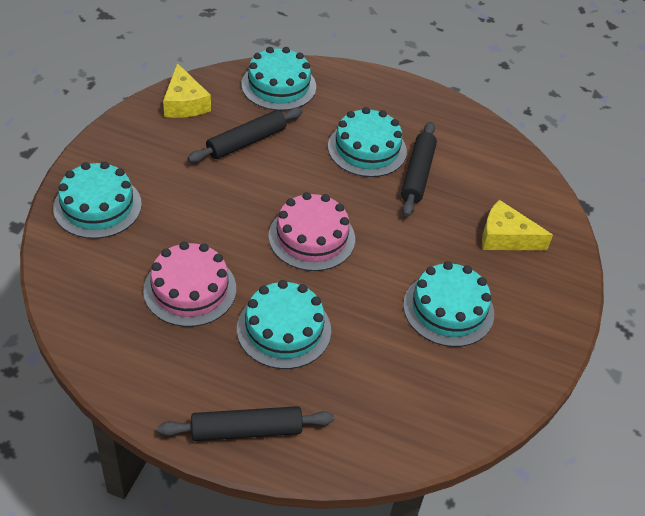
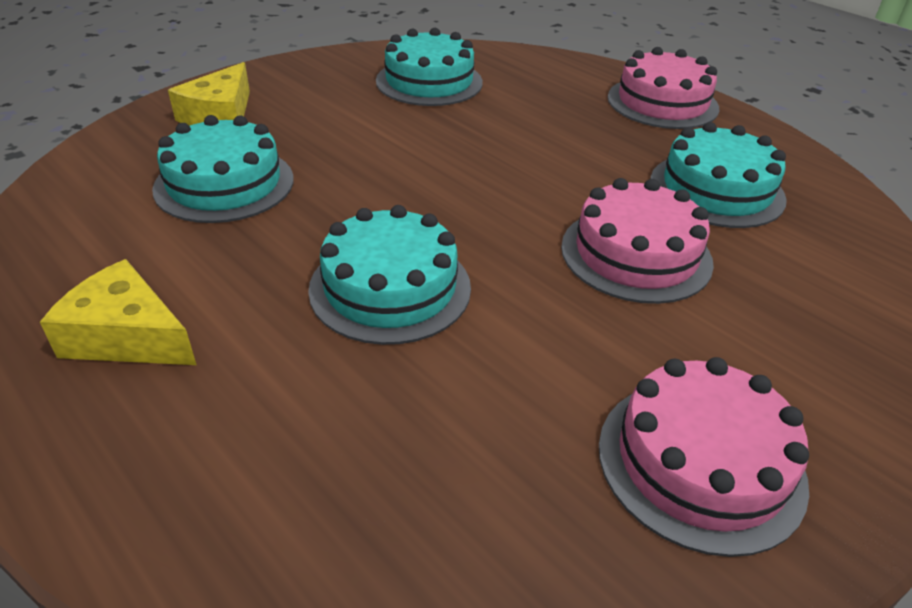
black rolling pin: 3 -> 0
pink cake: 2 -> 3
turquoise cake: 5 -> 4

